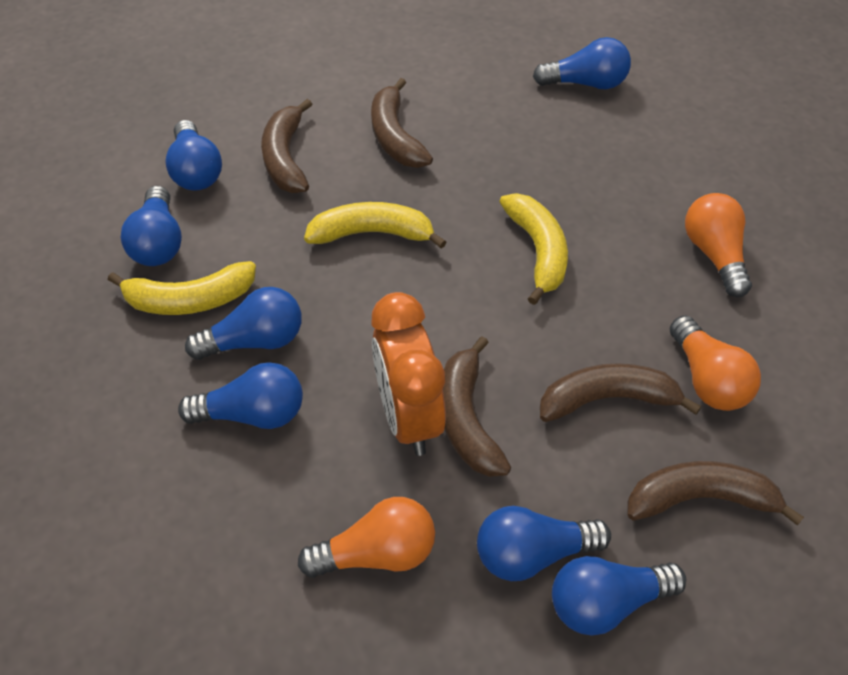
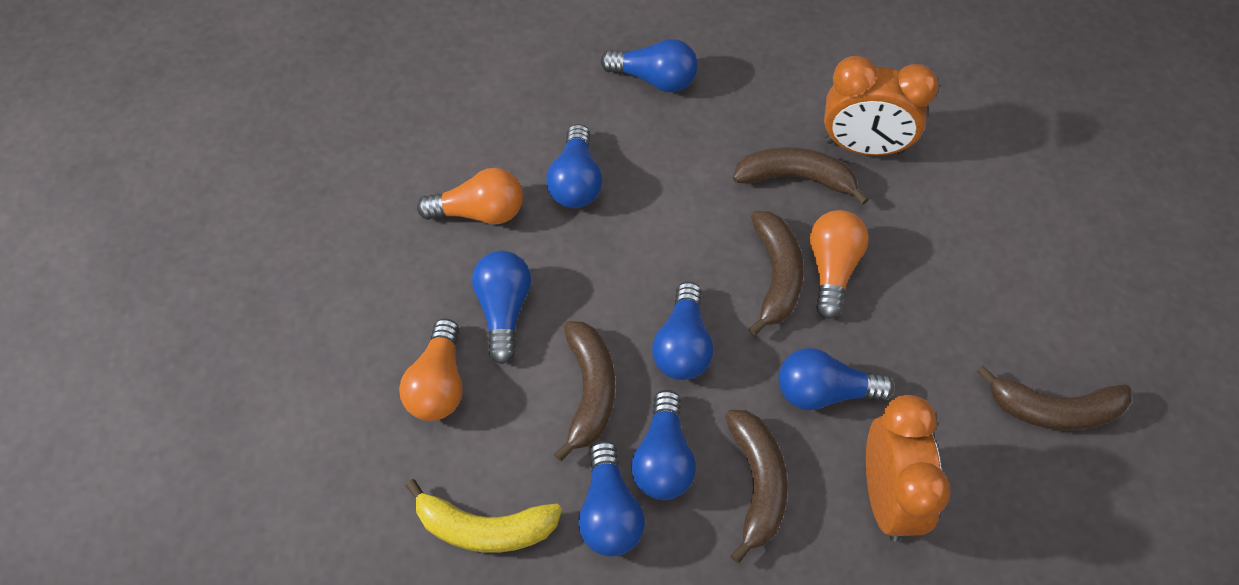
orange clock: 1 -> 2
yellow banana: 3 -> 1

